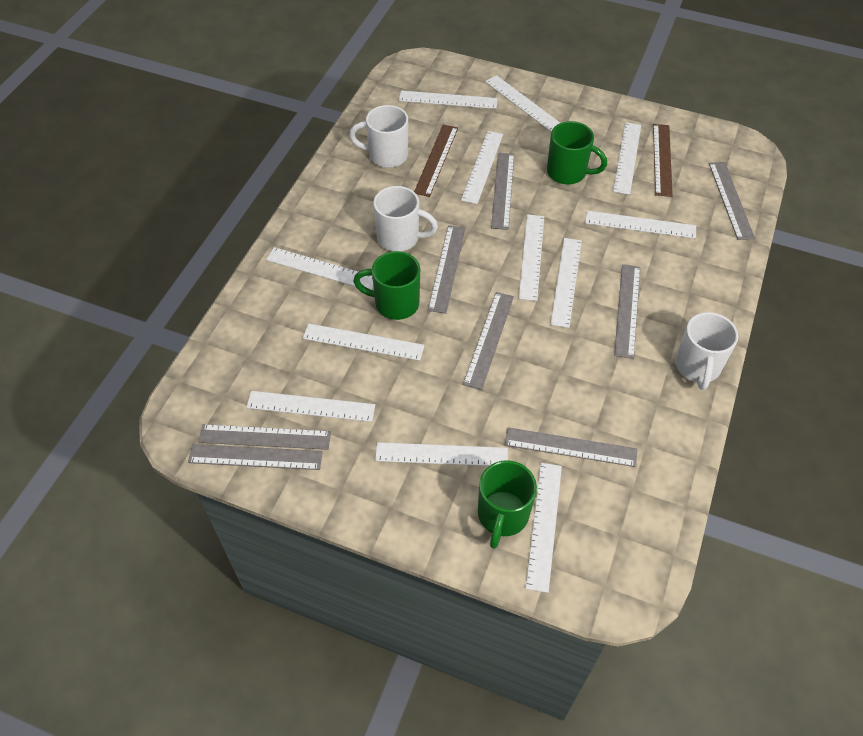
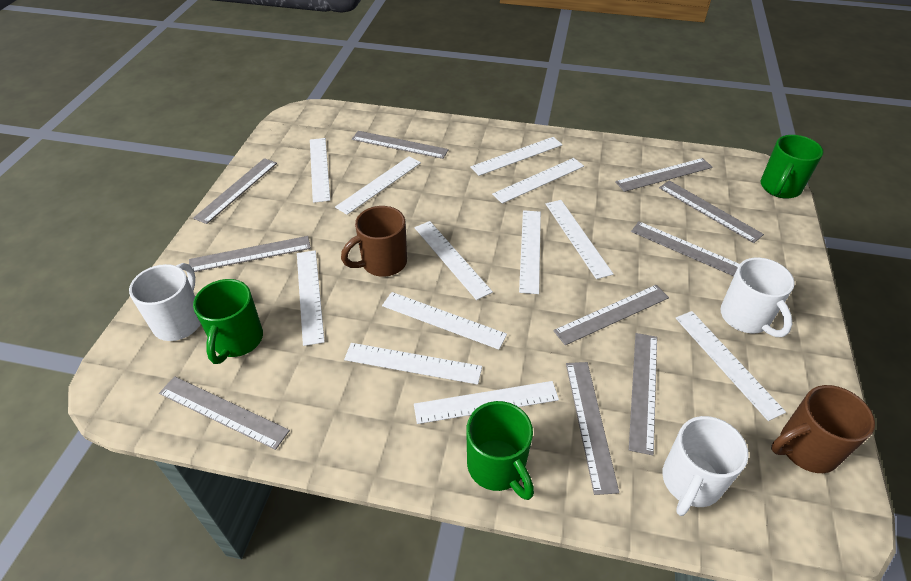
brown mug: 0 -> 2
brown ruler: 2 -> 0
grey ruler: 8 -> 10

